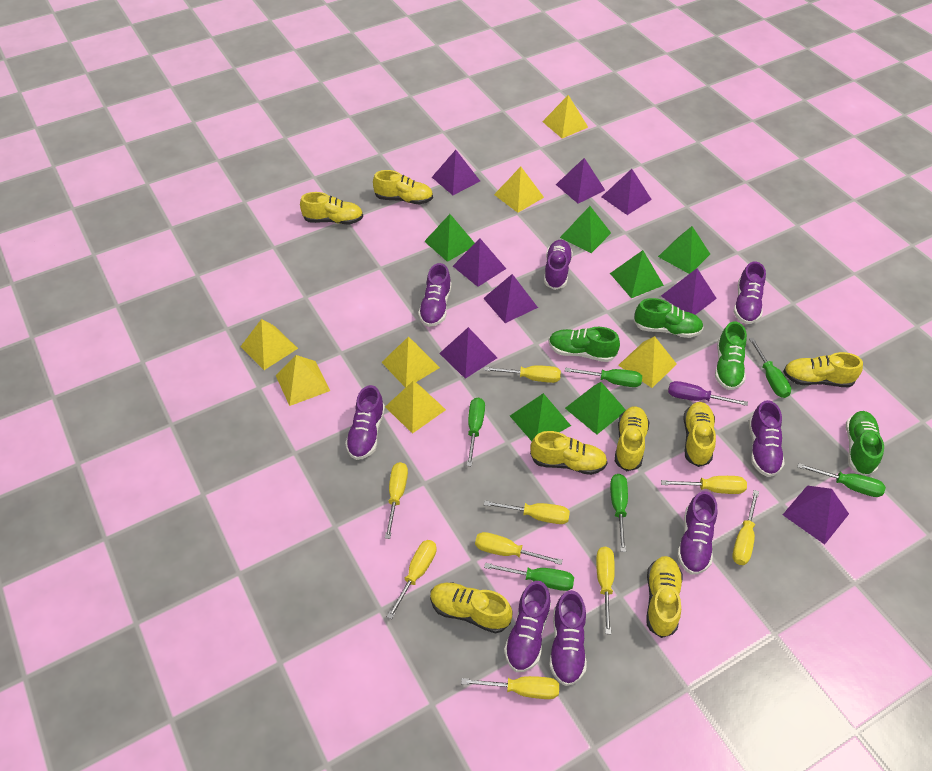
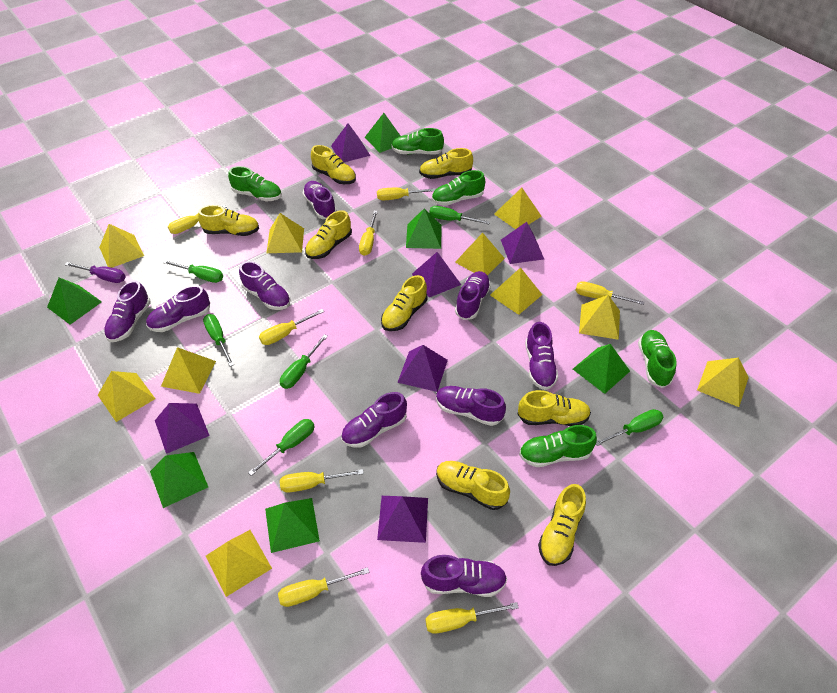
green shoe: 4 -> 5
purple pyramid: 8 -> 6
purple shoe: 8 -> 9
yellow pyramid: 7 -> 10
yellow screwdriver: 9 -> 8

